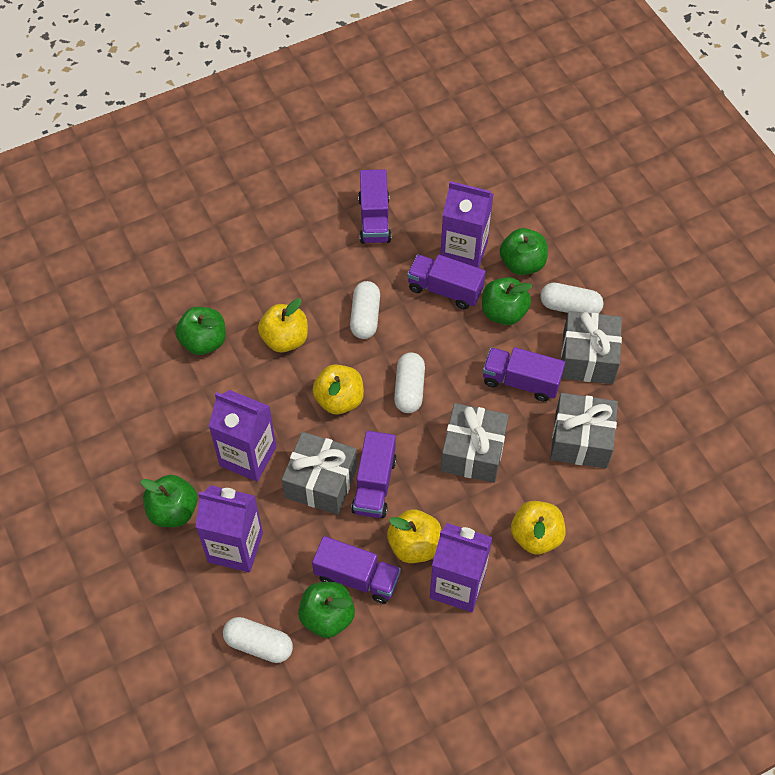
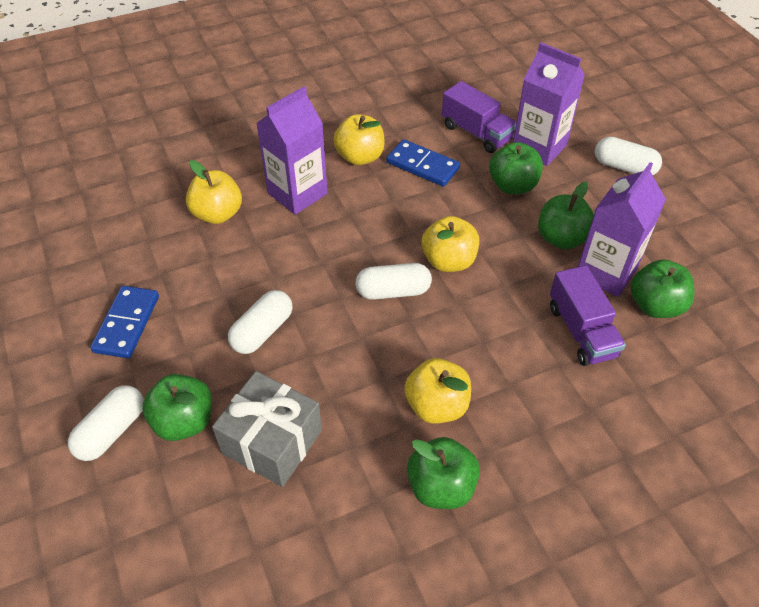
blue domino: 0 -> 2
grey gift: 4 -> 1
purple carton: 4 -> 3
purple truck: 5 -> 2

